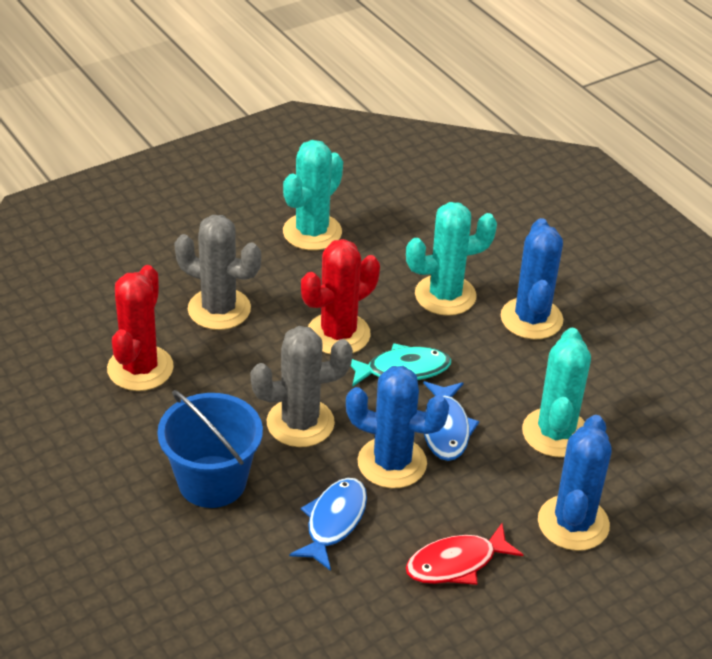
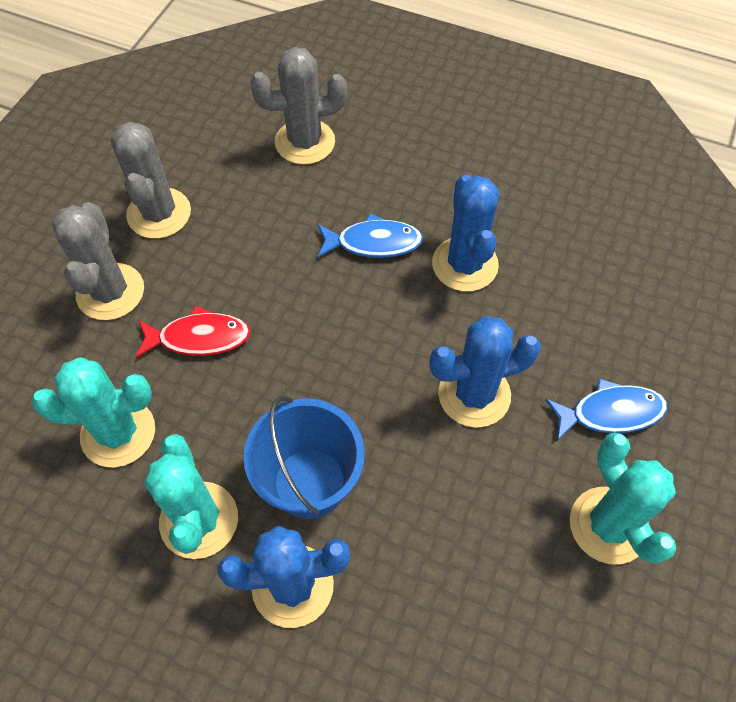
grey cactus: 2 -> 3
red cactus: 2 -> 0
turquoise fish: 1 -> 0

